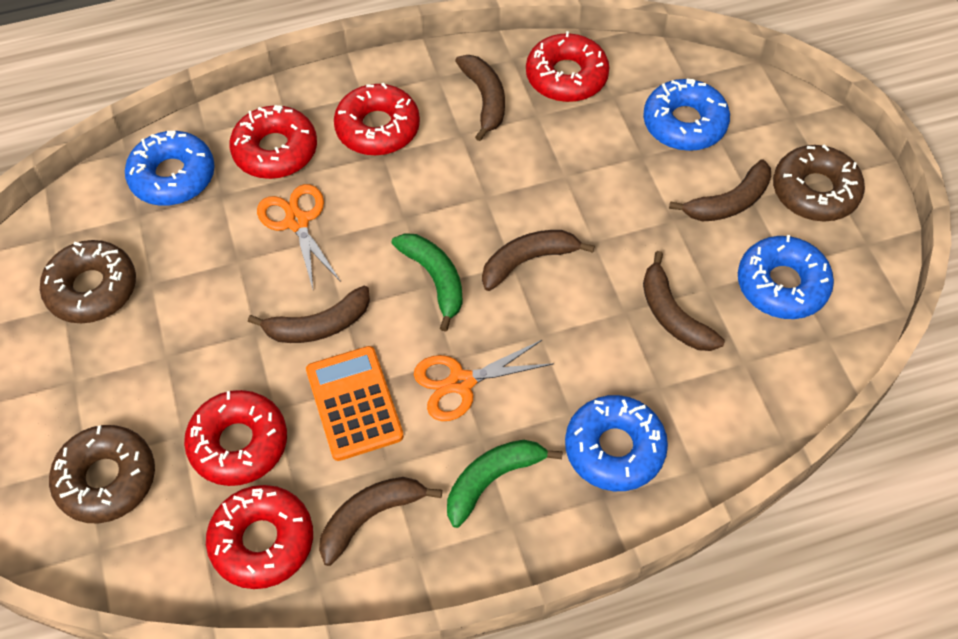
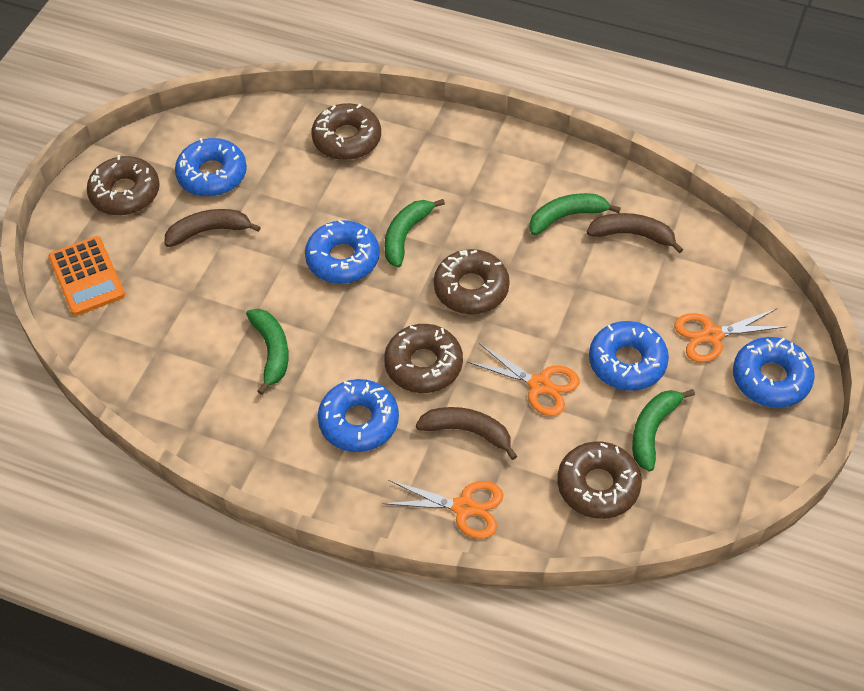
blue donut: 4 -> 5
brown banana: 6 -> 3
brown donut: 3 -> 5
green banana: 2 -> 4
orange scissors: 2 -> 3
red donut: 5 -> 0

